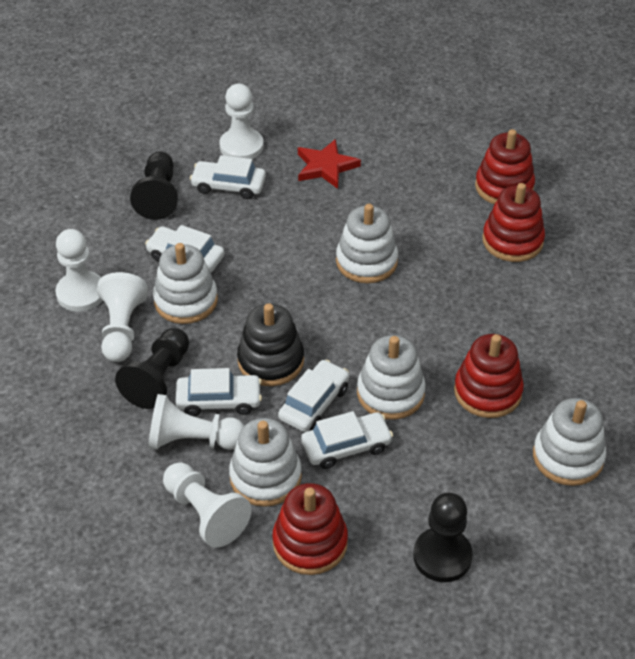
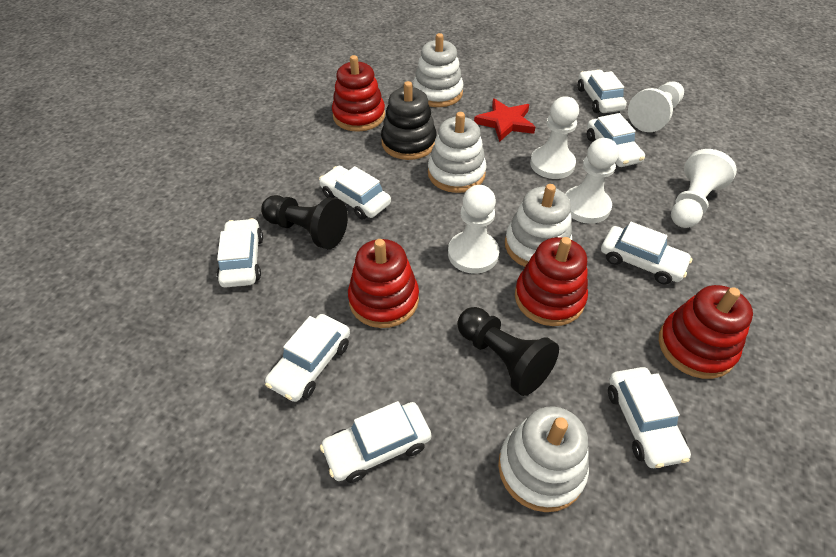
black pawn: 3 -> 2
white car: 5 -> 8
white stacking toy: 5 -> 4

